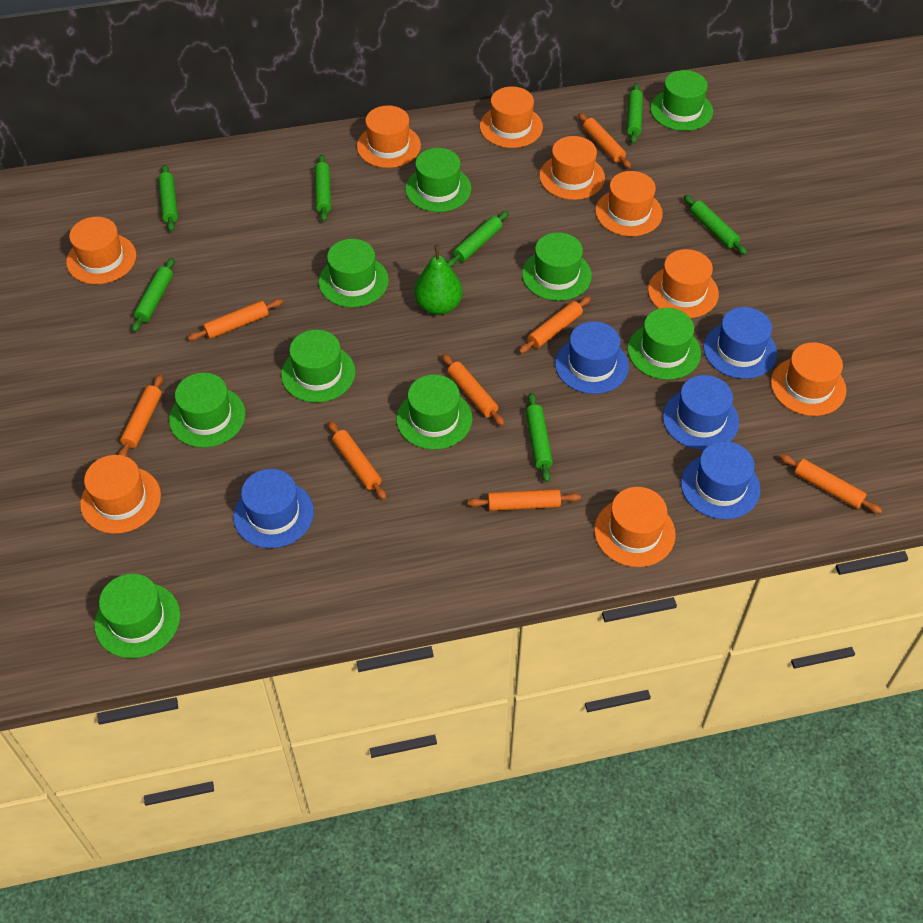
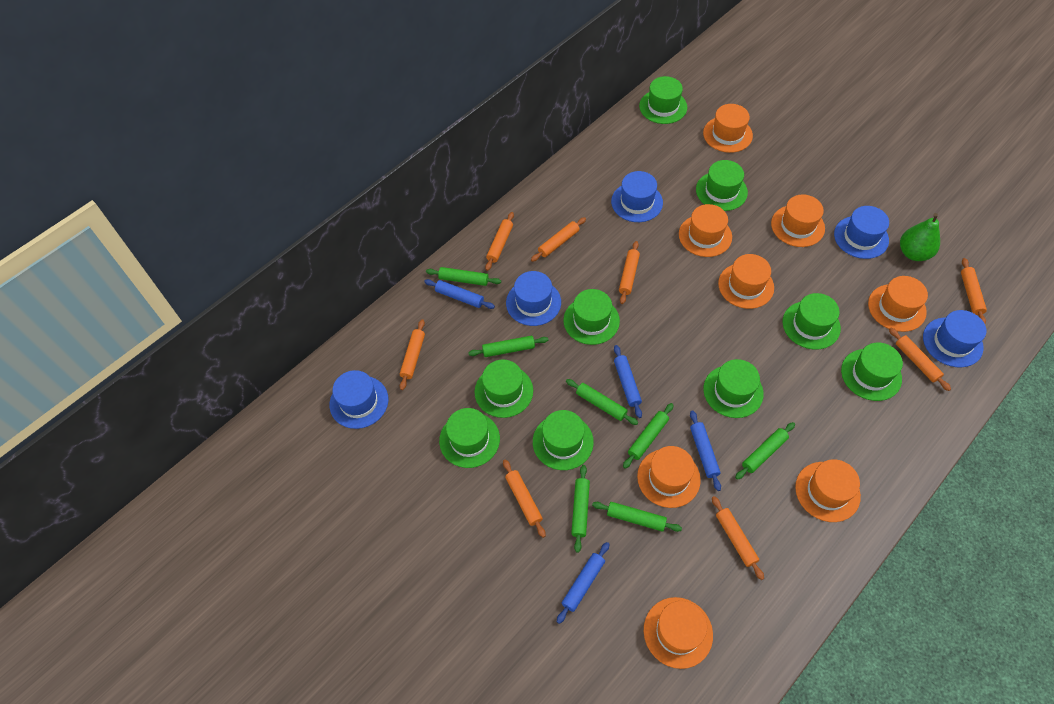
blue rolling pin: 0 -> 4
orange hat: 9 -> 8

